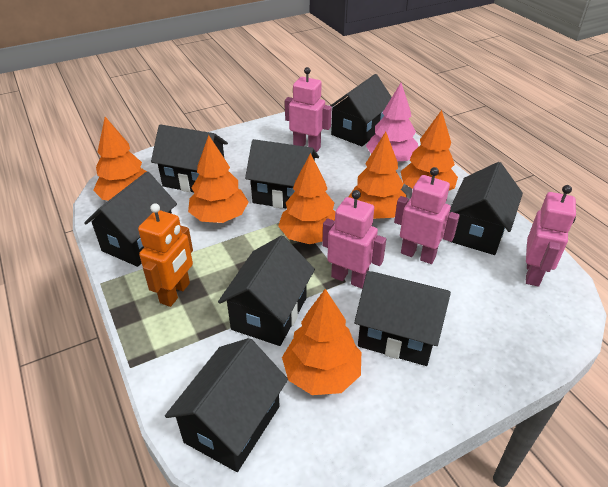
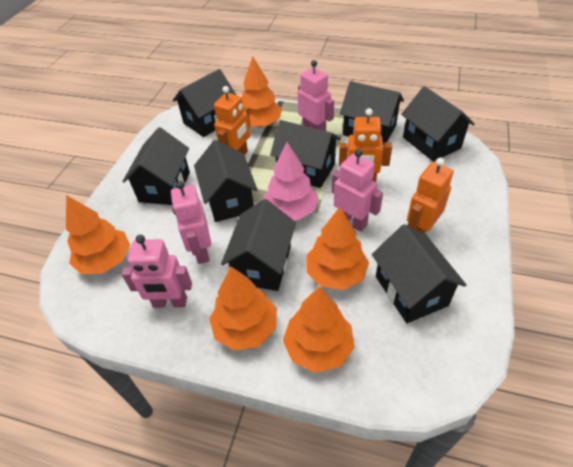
orange robot: 1 -> 3
orange tree: 6 -> 5

